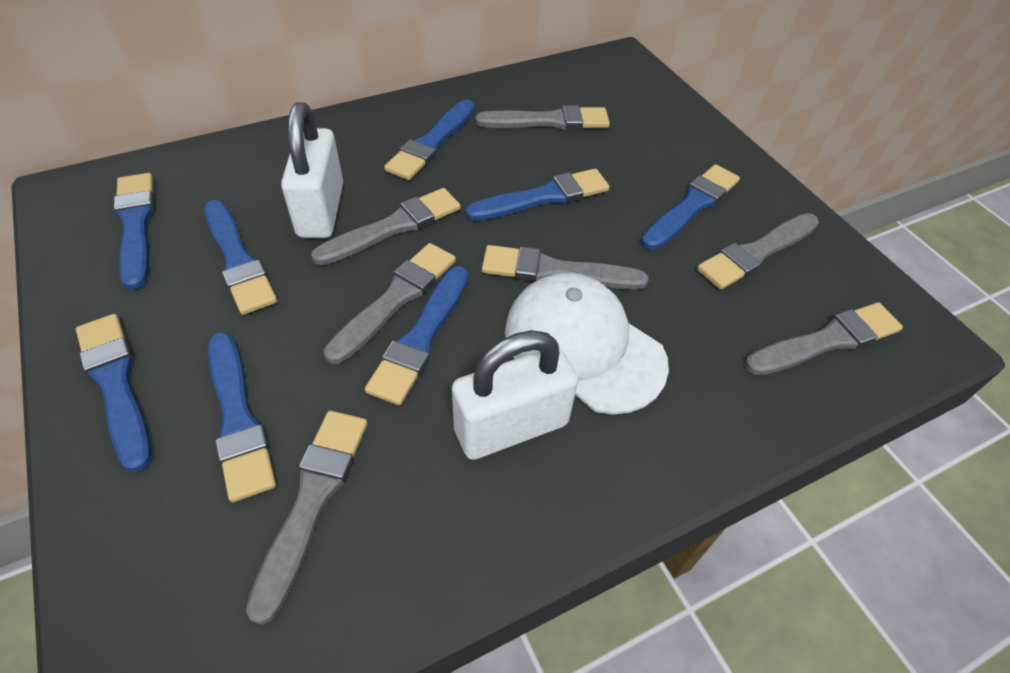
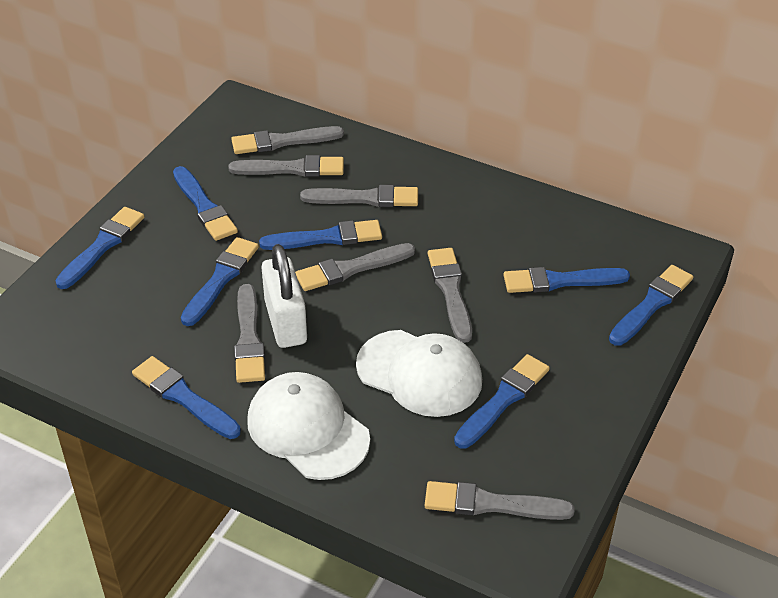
white cap: 1 -> 2
white padlock: 2 -> 1

